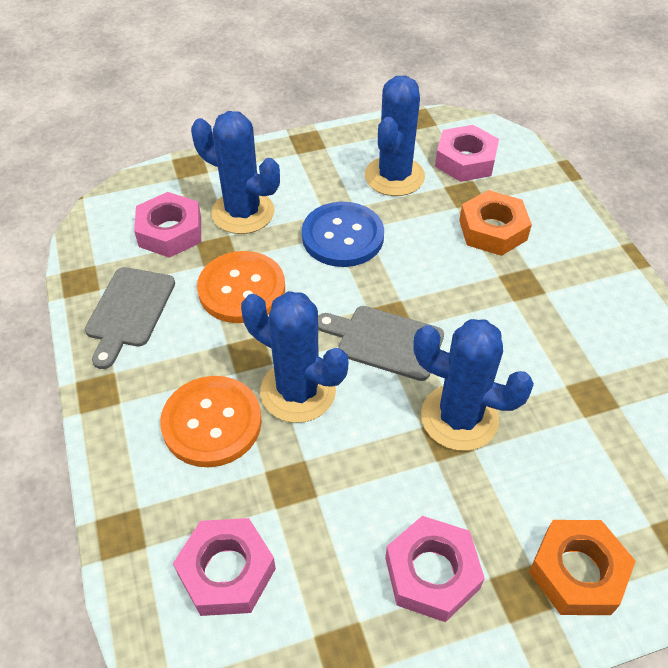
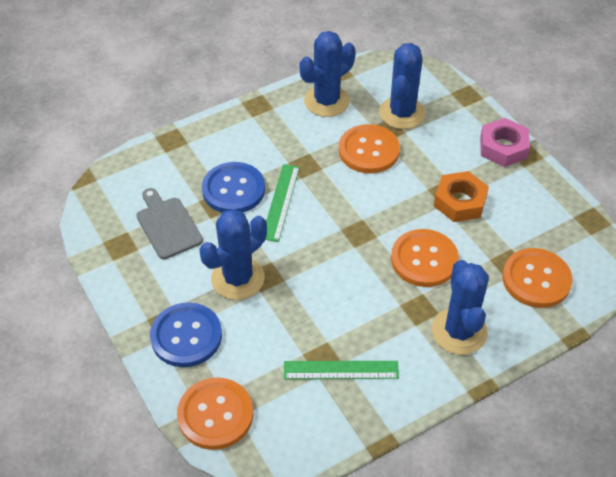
blue button: 1 -> 2
green ruler: 0 -> 2
grey cutting board: 2 -> 1
orange button: 2 -> 4
orange nut: 2 -> 1
pink nut: 4 -> 1

